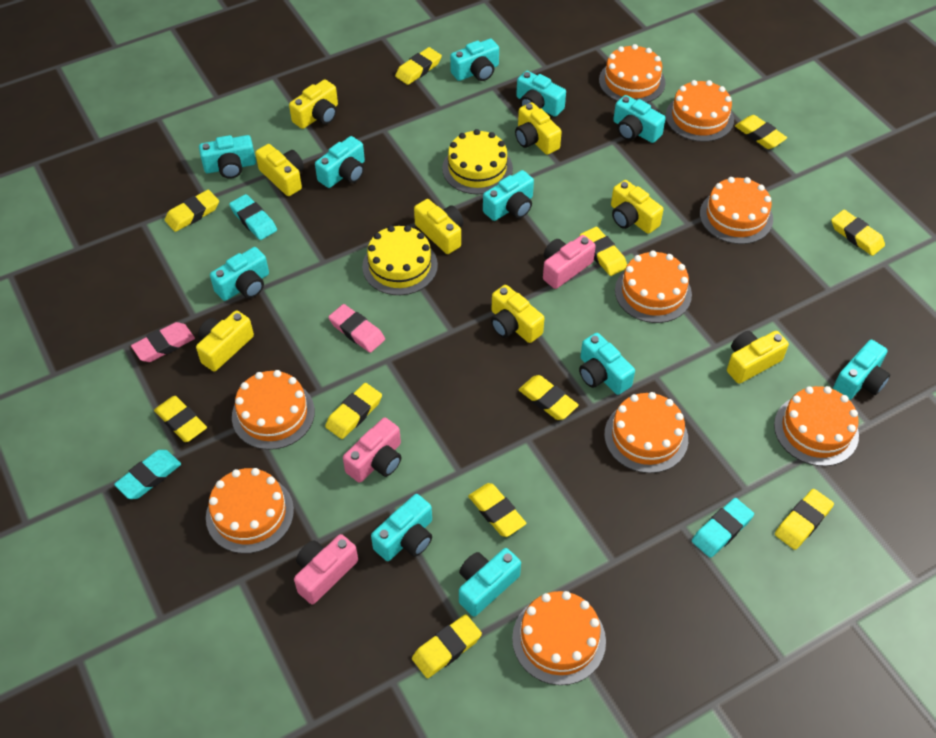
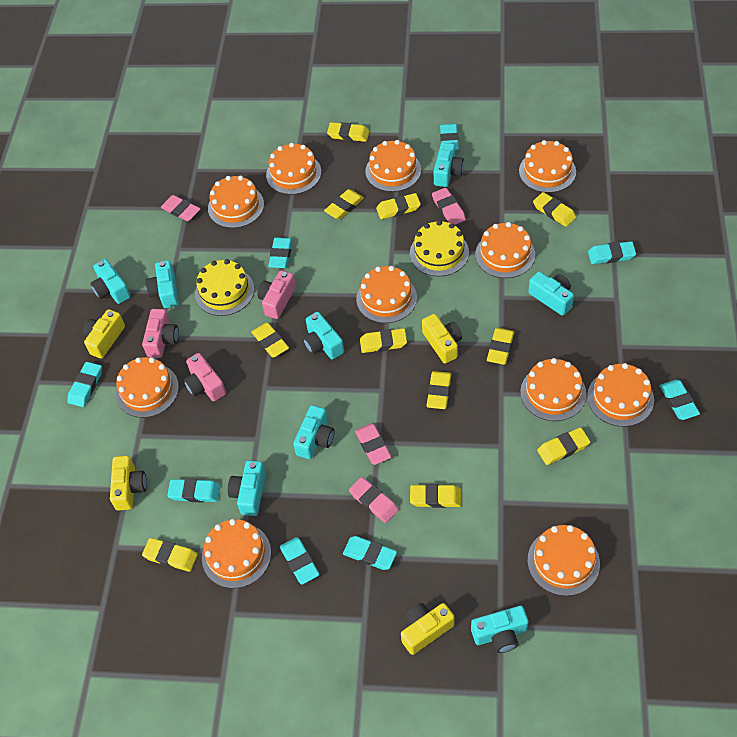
orange cake: 9 -> 11
pink eraser: 2 -> 4
turquoise camera: 11 -> 8
turquoise eraser: 3 -> 8
yellow camera: 8 -> 4

